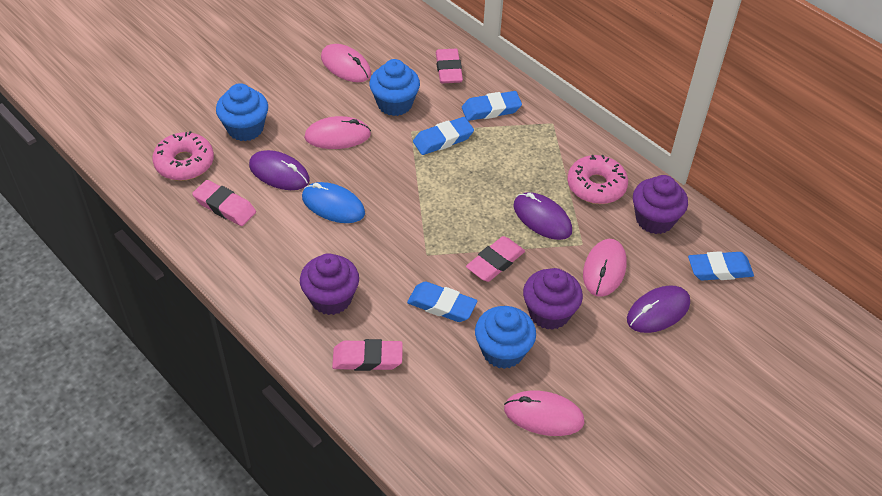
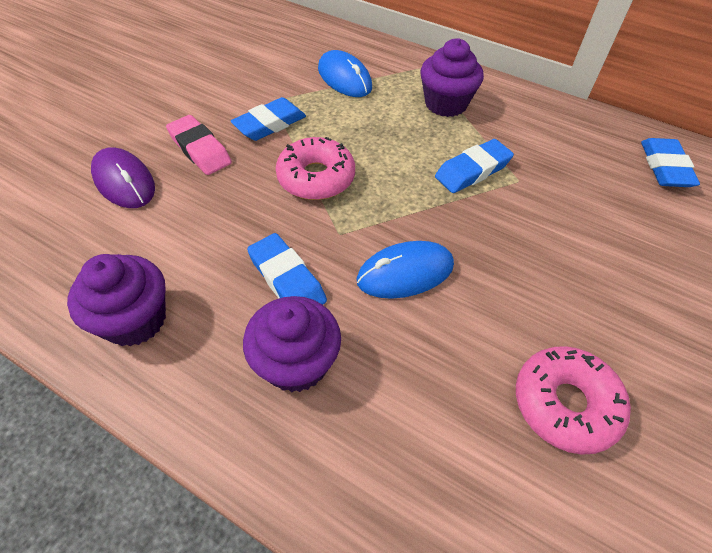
blue cupcake: 3 -> 0
blue mouse: 1 -> 2
pink eraser: 4 -> 1
pink mouse: 4 -> 0
purple mouse: 3 -> 1

